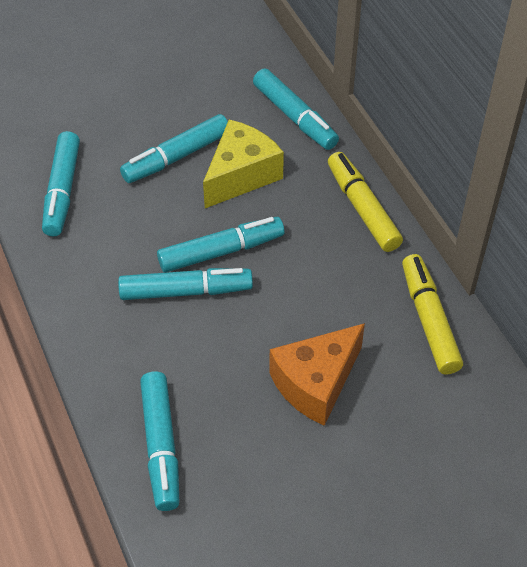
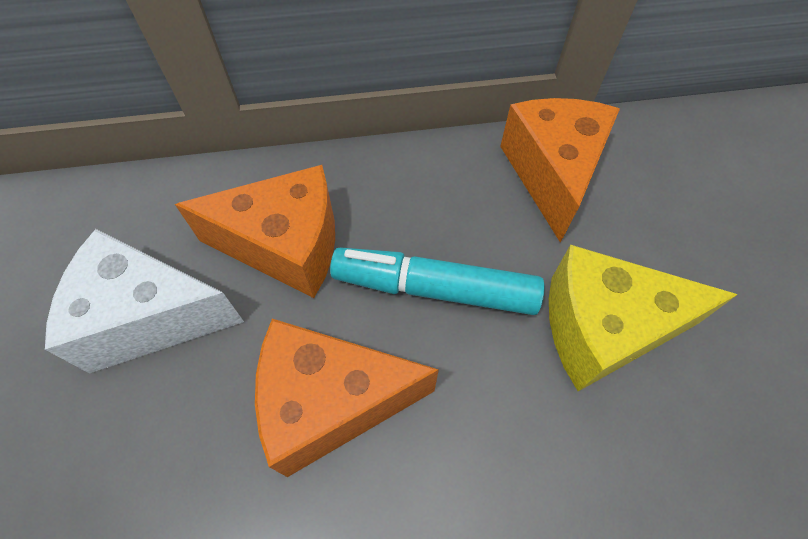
orange cheese: 1 -> 3
turquoise marker: 6 -> 1
white cheese: 0 -> 1
yellow marker: 2 -> 0

